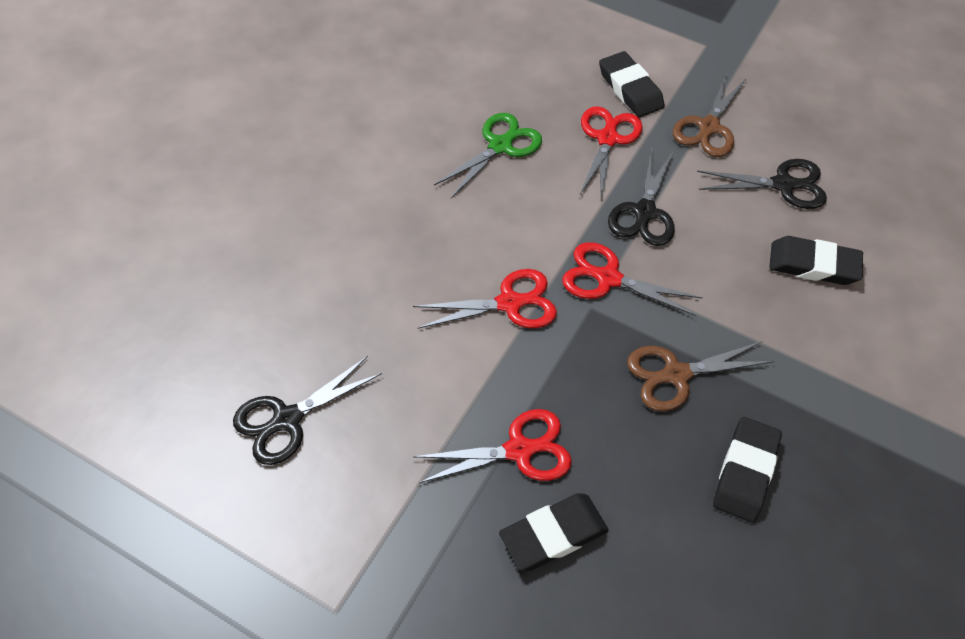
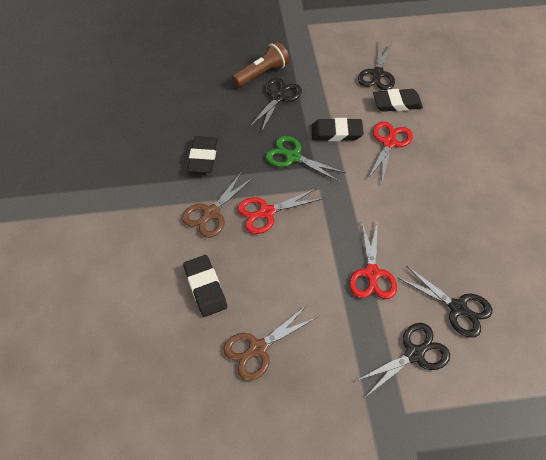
black scissors: 3 -> 4
brown flashlight: 0 -> 1
red scissors: 4 -> 3

